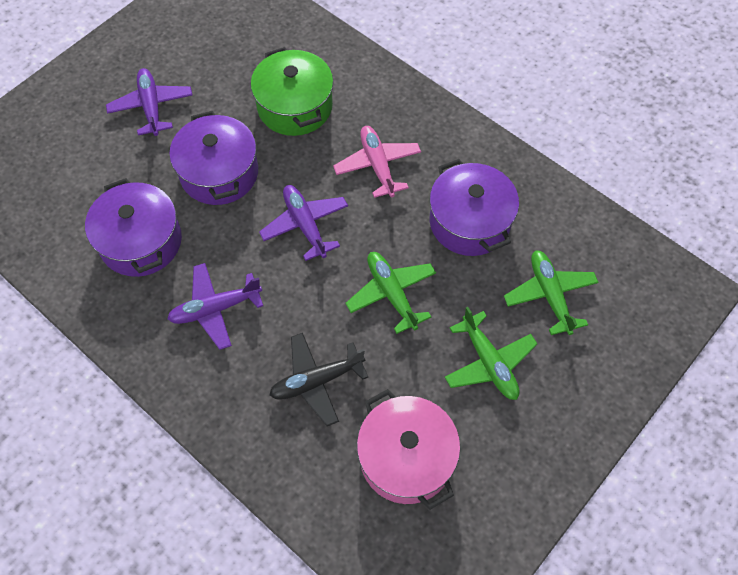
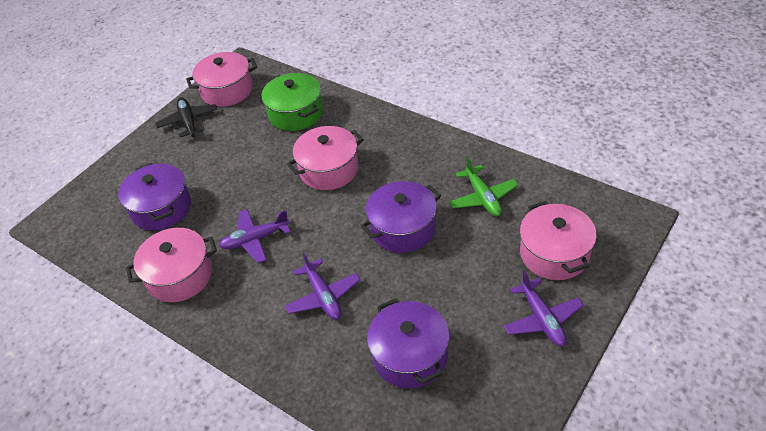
green plane: 3 -> 1
pink plane: 1 -> 0
pink pot: 1 -> 4

